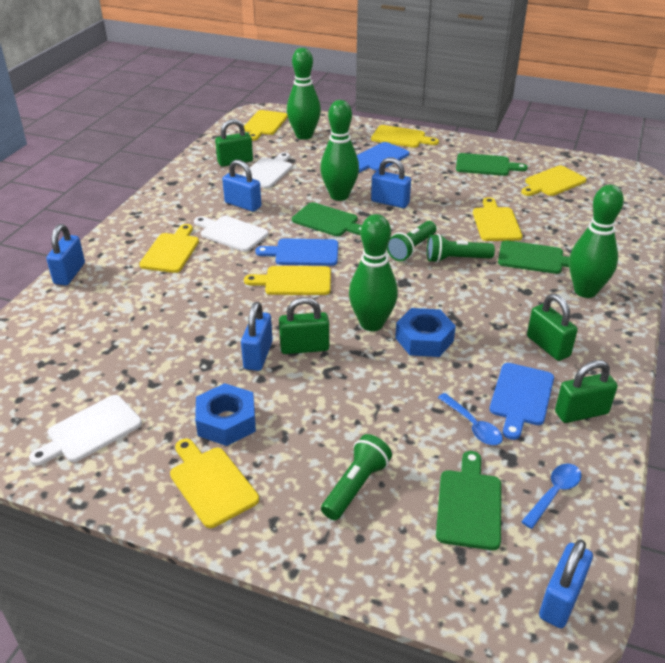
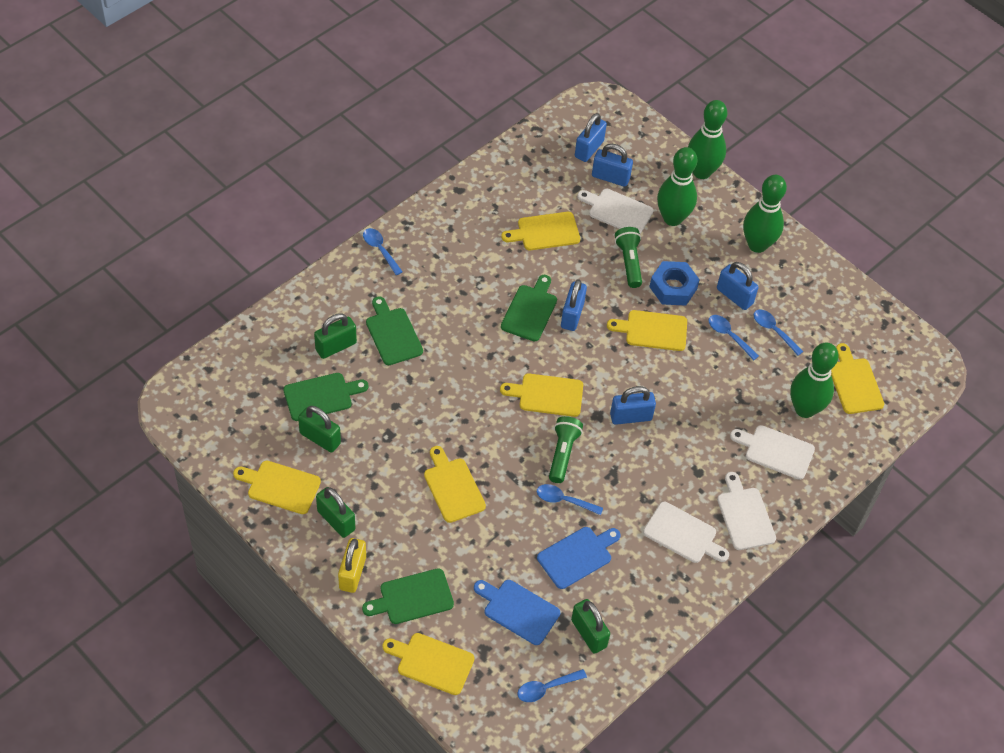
blue cutting board: 3 -> 2
blue nut: 2 -> 1
blue spoon: 2 -> 5
green flashlight: 3 -> 2
white cutting board: 3 -> 4
yellow padlock: 0 -> 1

